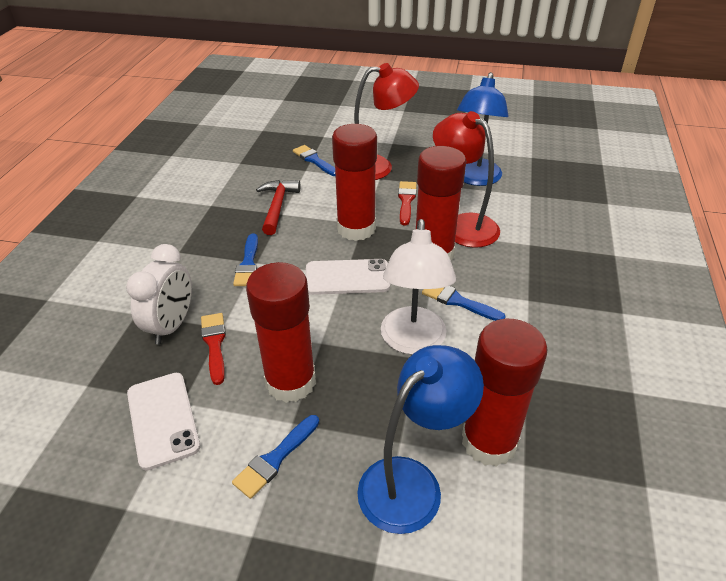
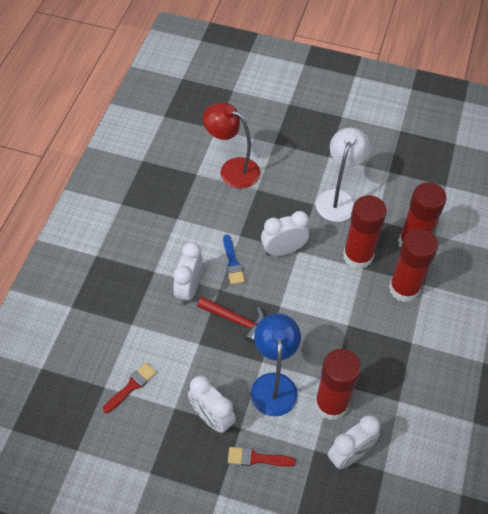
blue brush: 4 -> 1
blue lamp: 2 -> 1
red lamp: 2 -> 1
white clock: 1 -> 4
white phone: 2 -> 0

